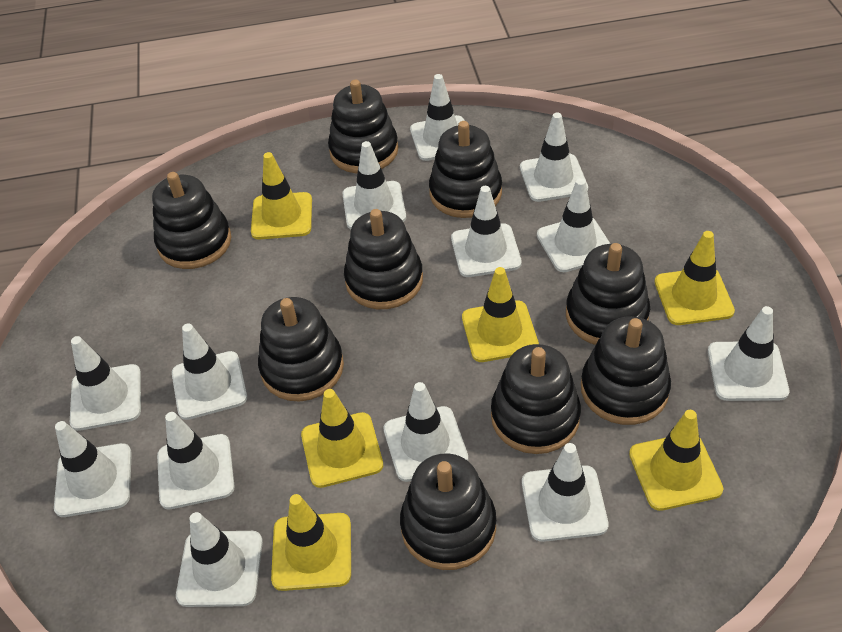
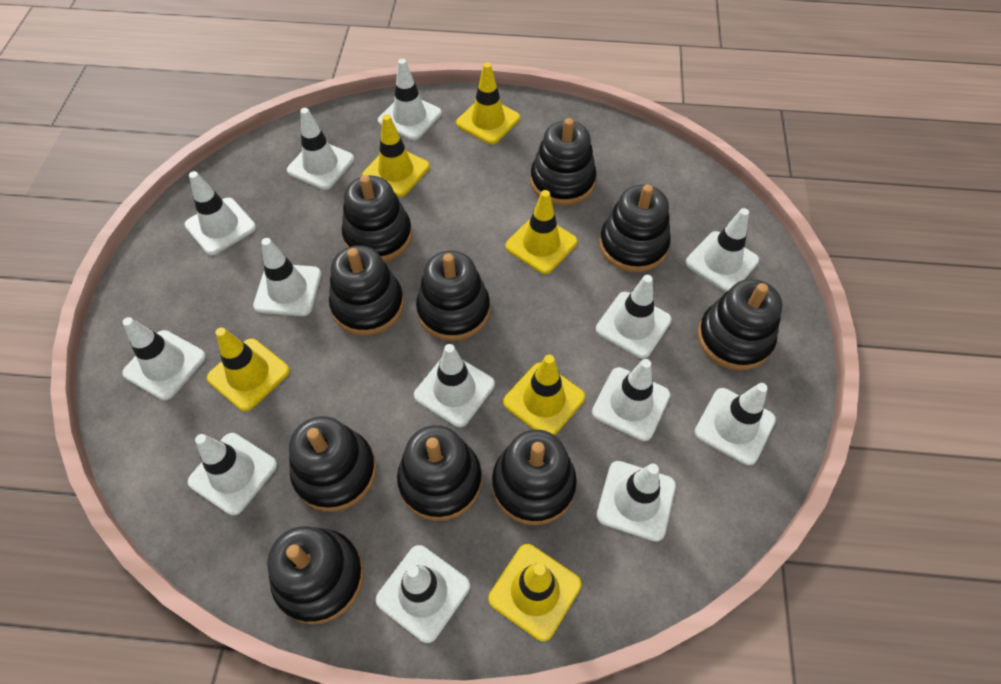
black stacking toy: 9 -> 10

